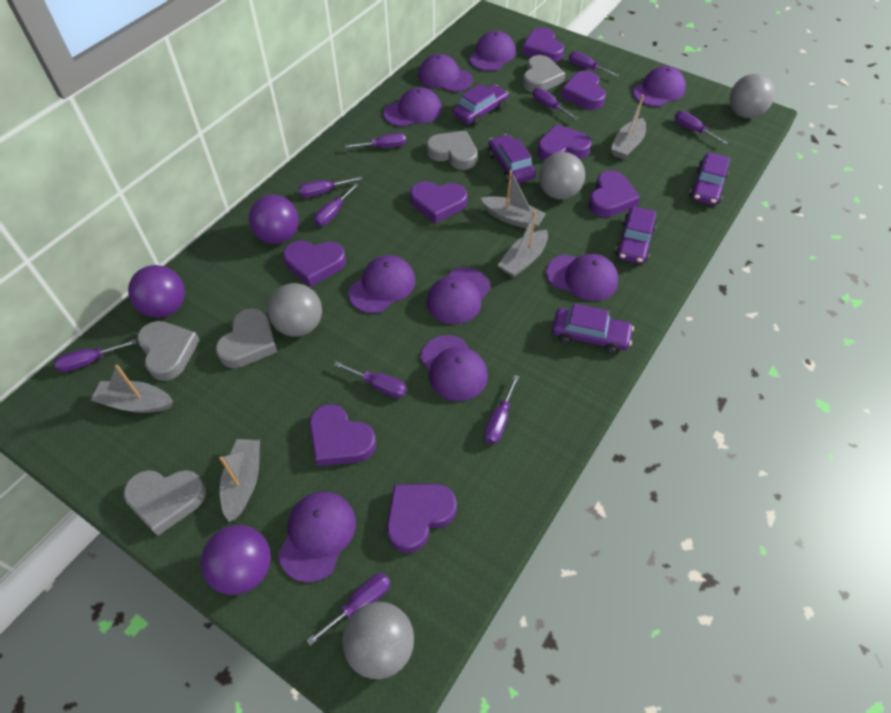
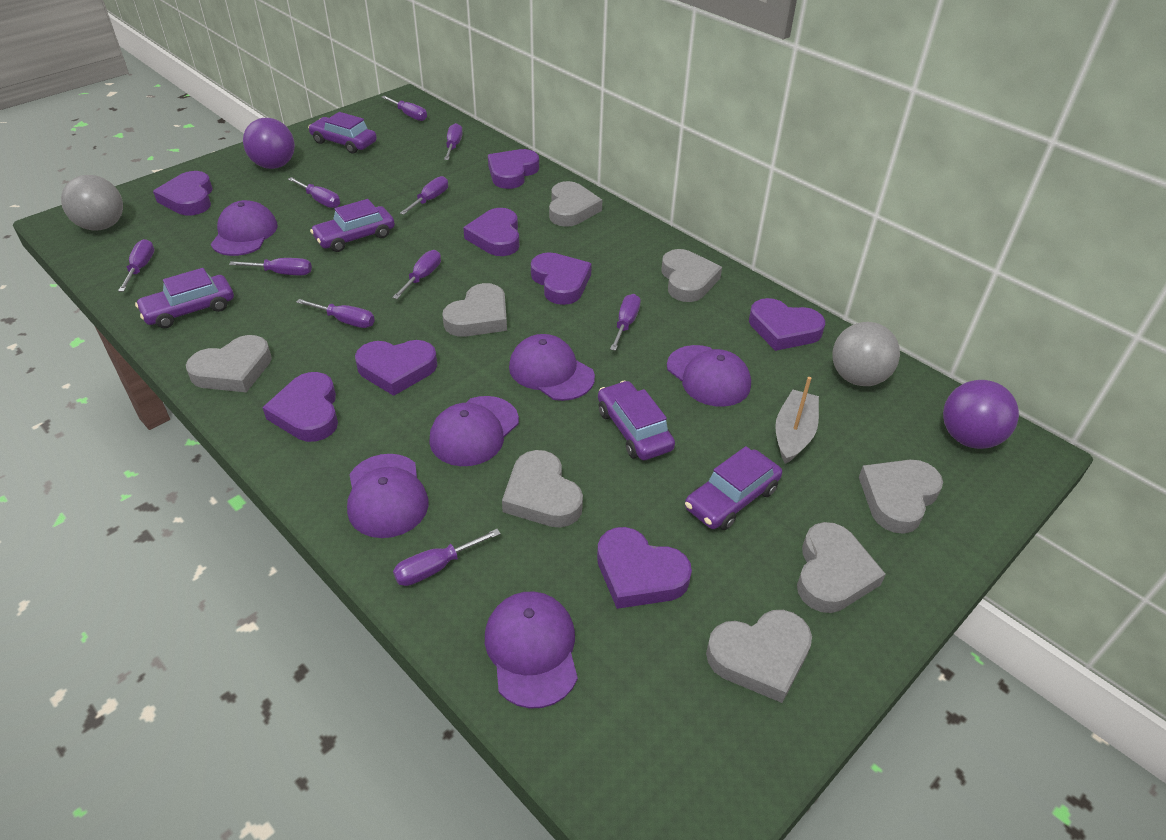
grey ball: 4 -> 2
grey boat: 5 -> 1
grey heart: 5 -> 8
purple ball: 3 -> 2
purple cap: 9 -> 6

